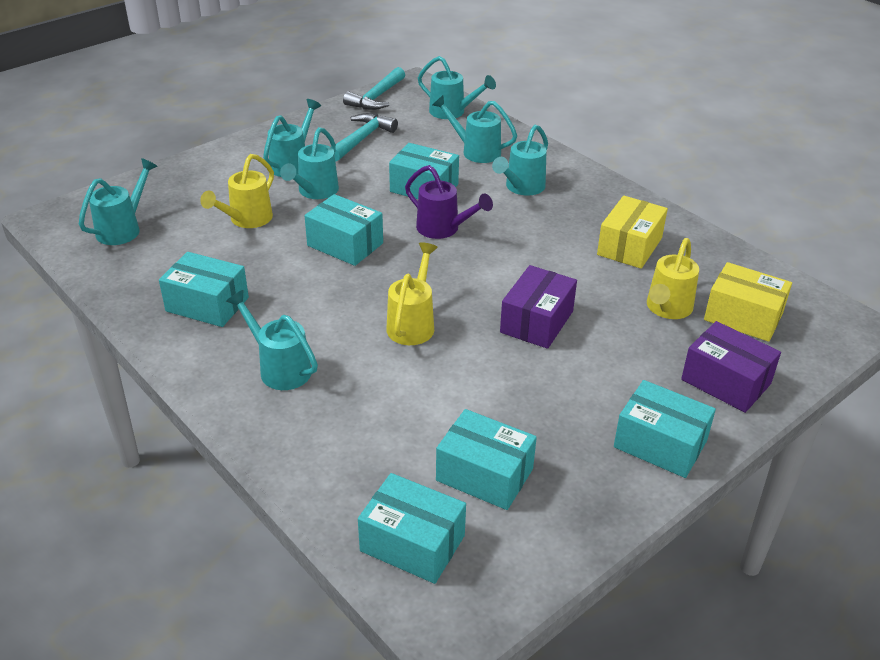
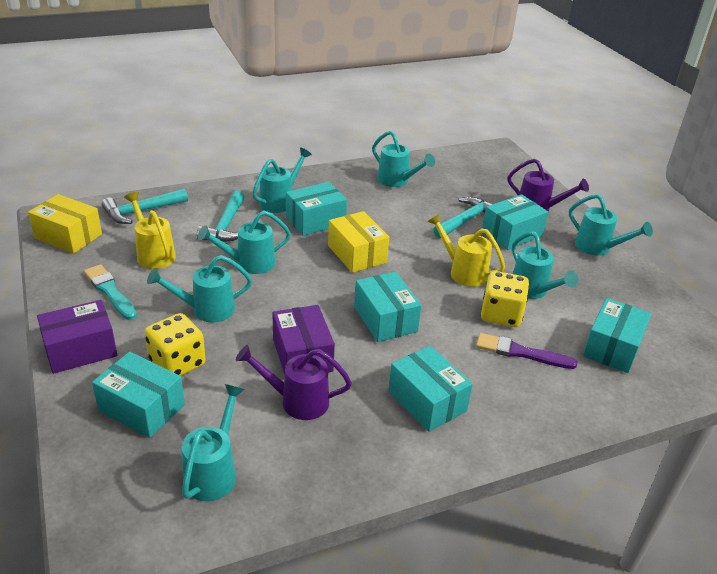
purple brush: 0 -> 1
purple watering can: 1 -> 2
turquoise brush: 0 -> 1
turquoise hammer: 2 -> 3
yellow dice: 0 -> 2
yellow watering can: 3 -> 2

